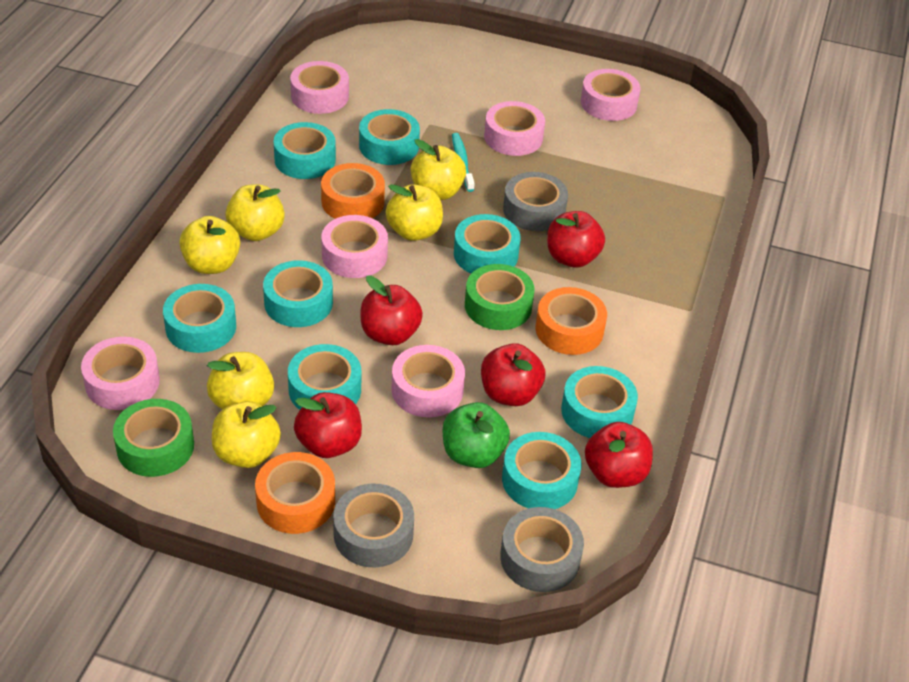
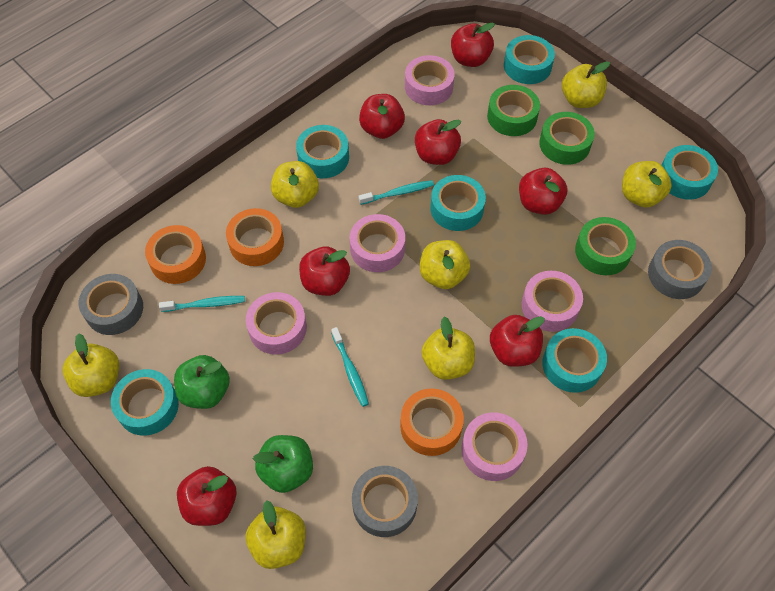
green apple: 1 -> 2
green tape: 2 -> 3
pink tape: 6 -> 5
red apple: 5 -> 7
turquoise tape: 8 -> 6
turquoise toothbrush: 1 -> 3
yellow apple: 6 -> 7

